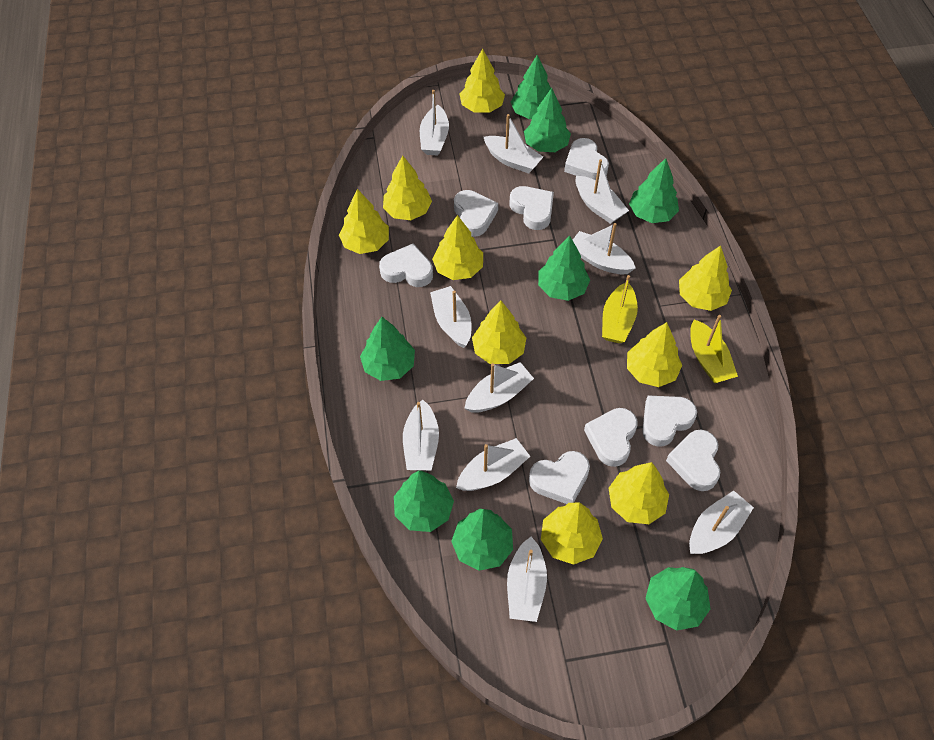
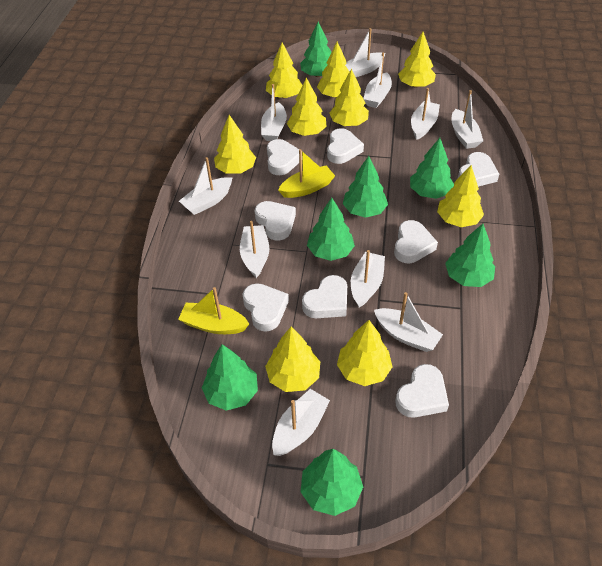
green tree: 8 -> 7

